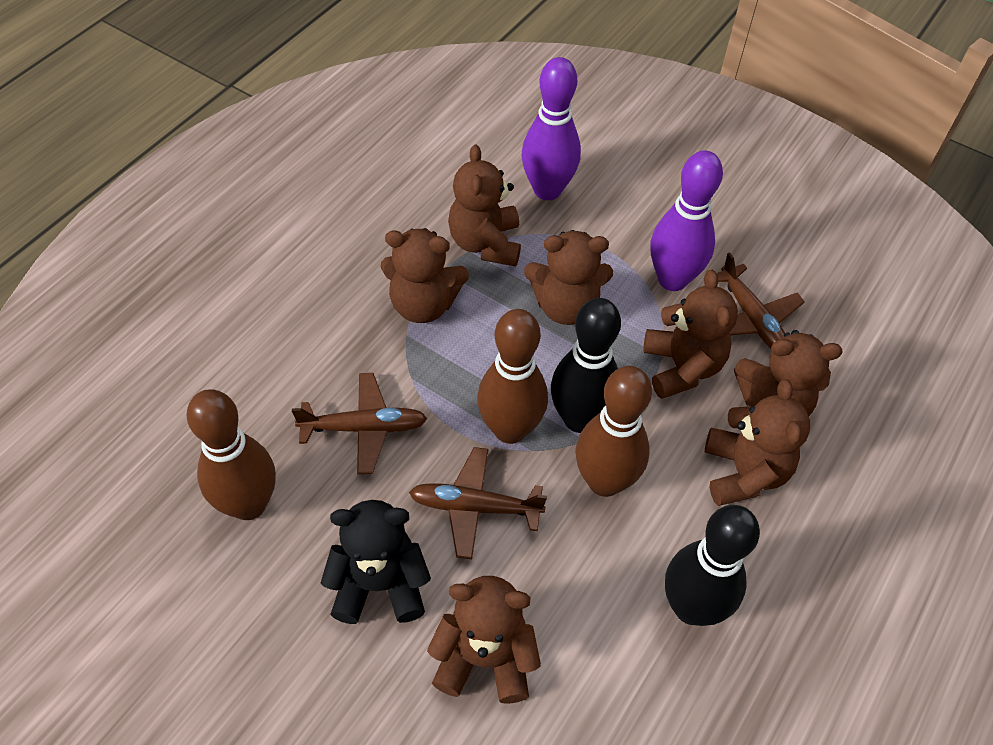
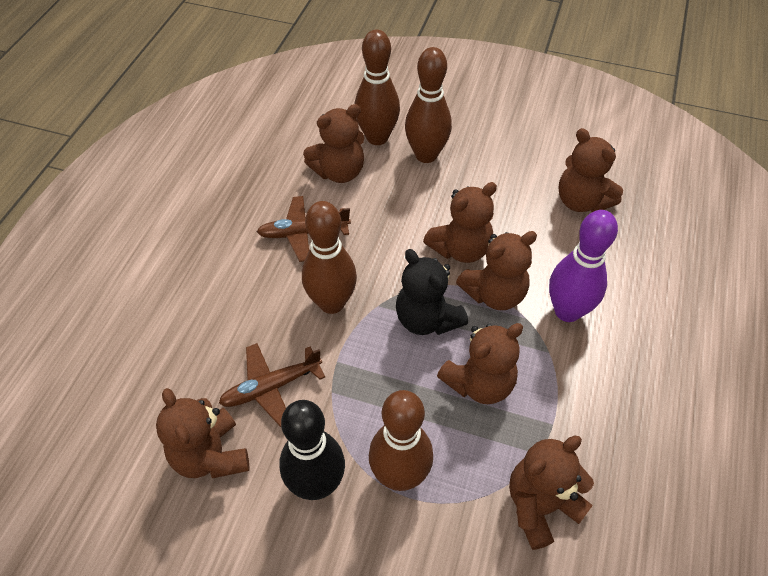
black bowling pin: 2 -> 1
brown bowling pin: 3 -> 4
brown plane: 3 -> 2
purple bowling pin: 2 -> 1

